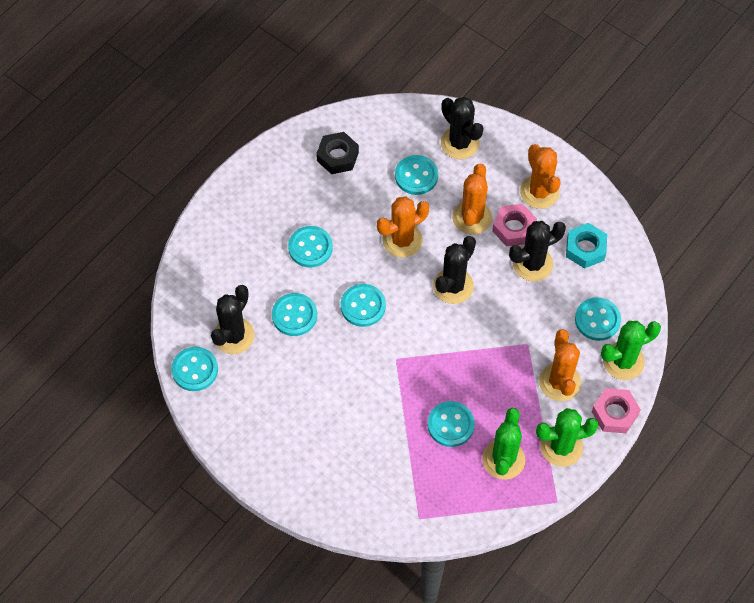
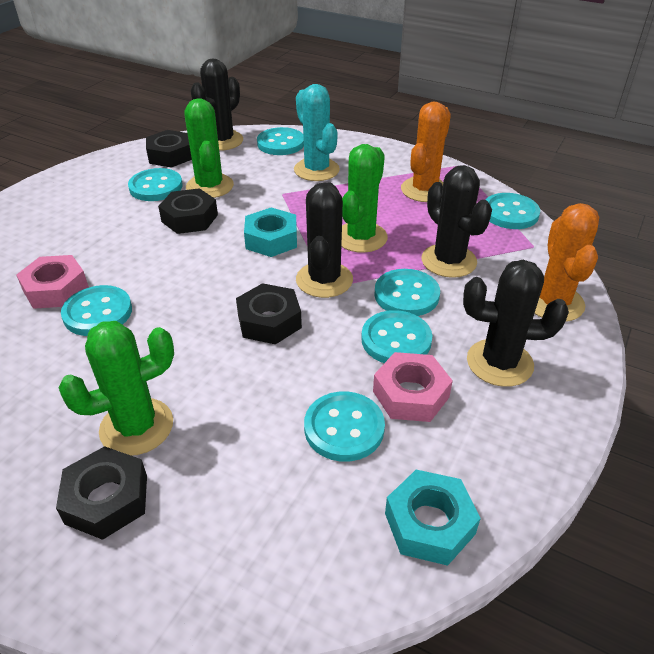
black nut: 1 -> 4
orange cactus: 4 -> 2
turquoise cactus: 0 -> 1
turquoise nut: 1 -> 2

